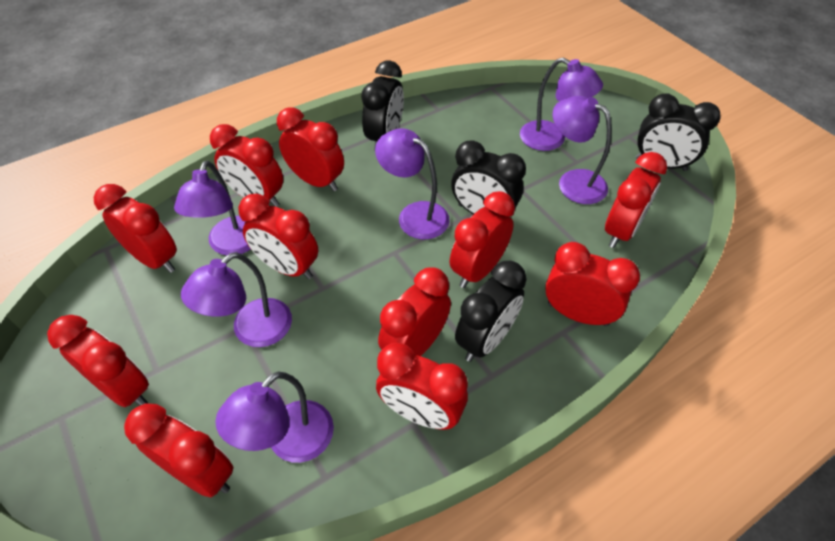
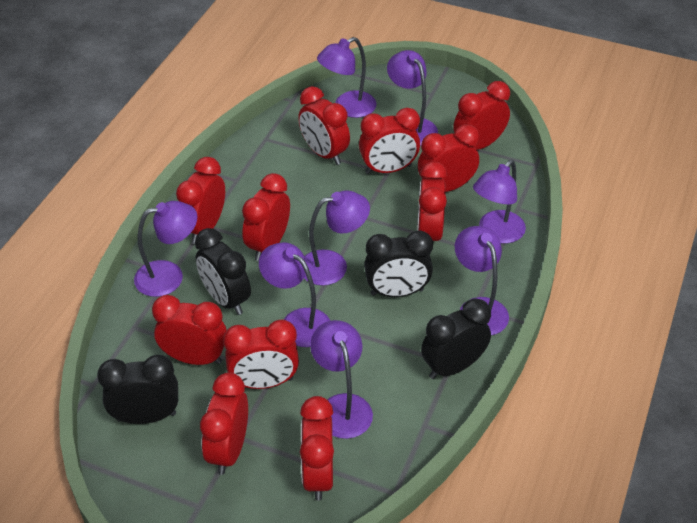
purple lamp: 6 -> 8

